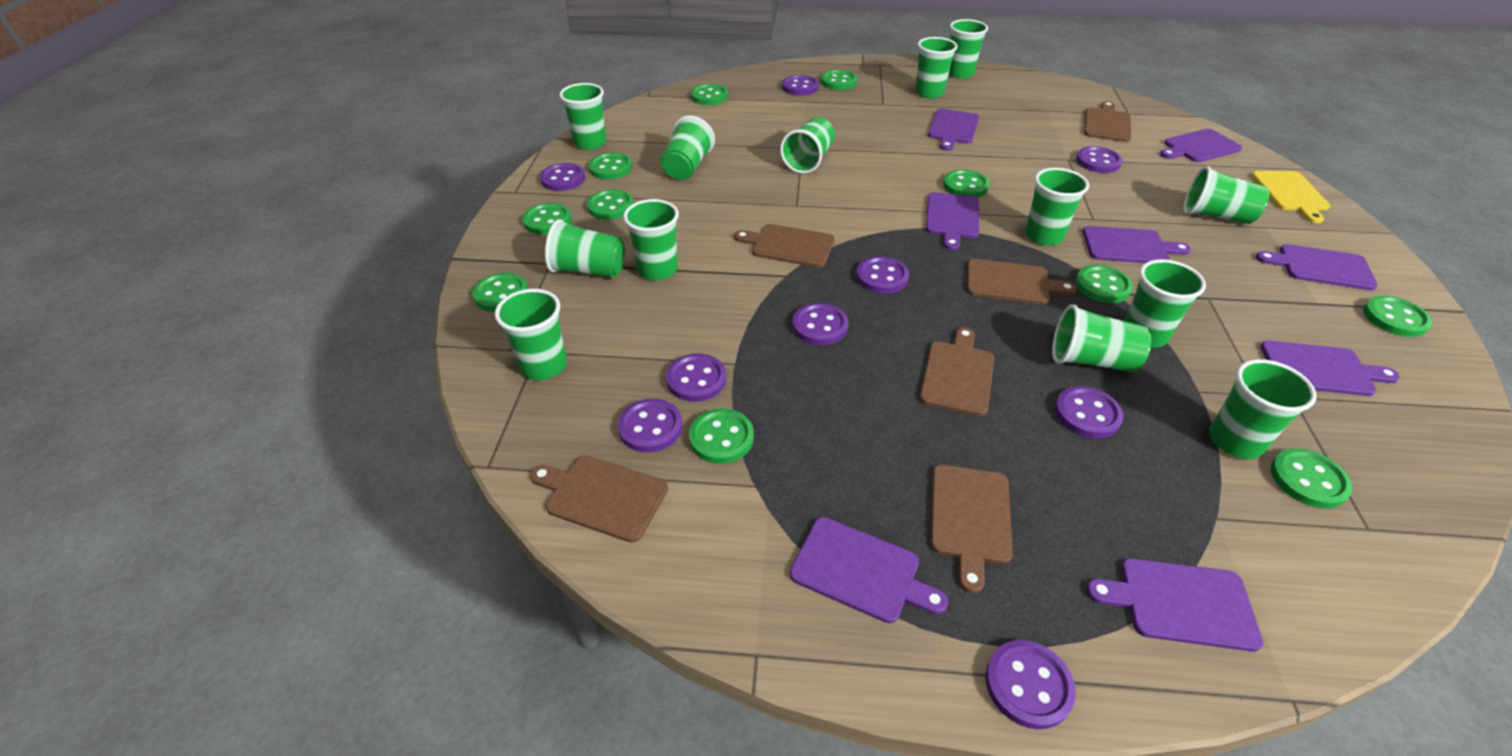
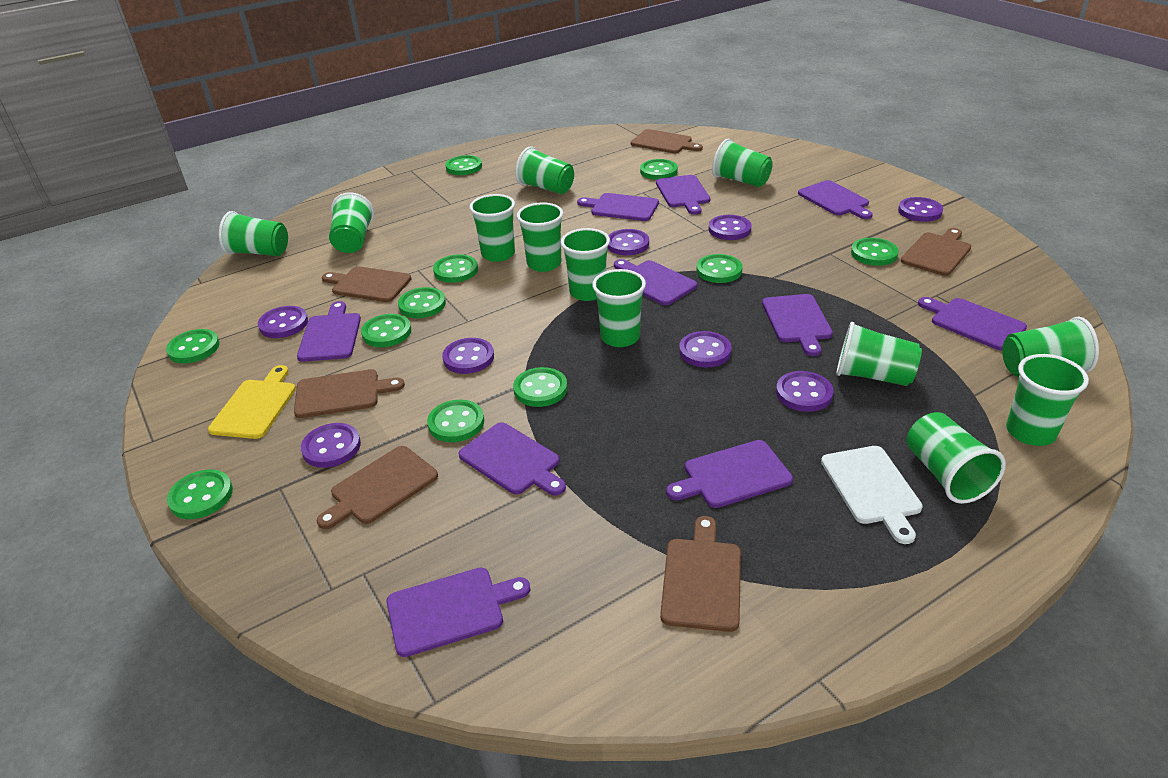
green cup: 13 -> 12
purple button: 9 -> 8
purple cutting board: 8 -> 10
white cutting board: 0 -> 1

